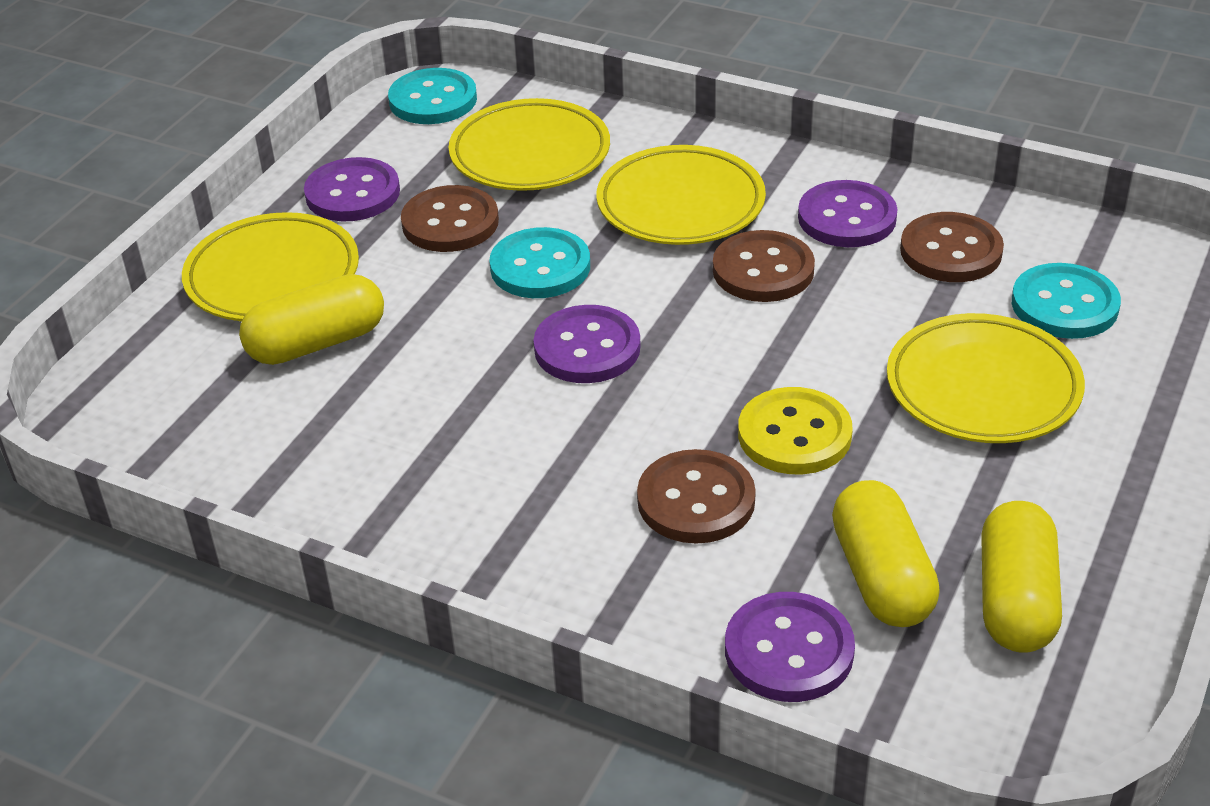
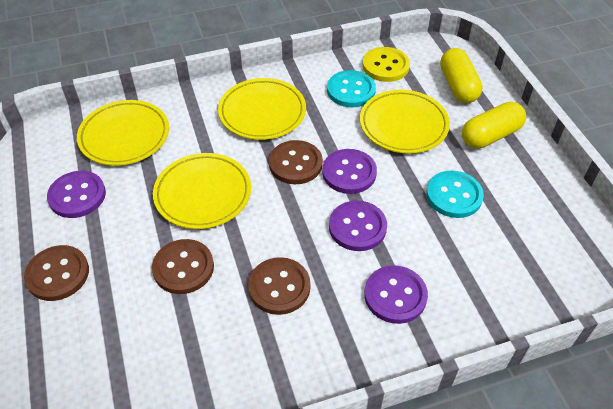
turquoise button: 3 -> 2
yellow capsule: 3 -> 2

